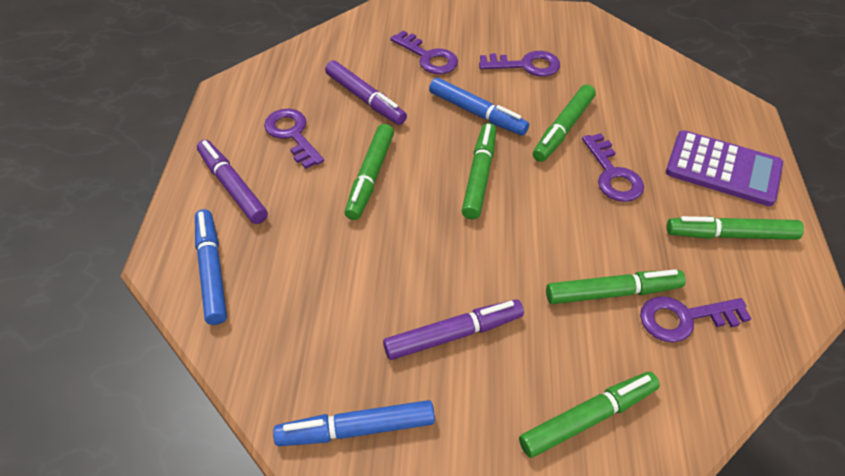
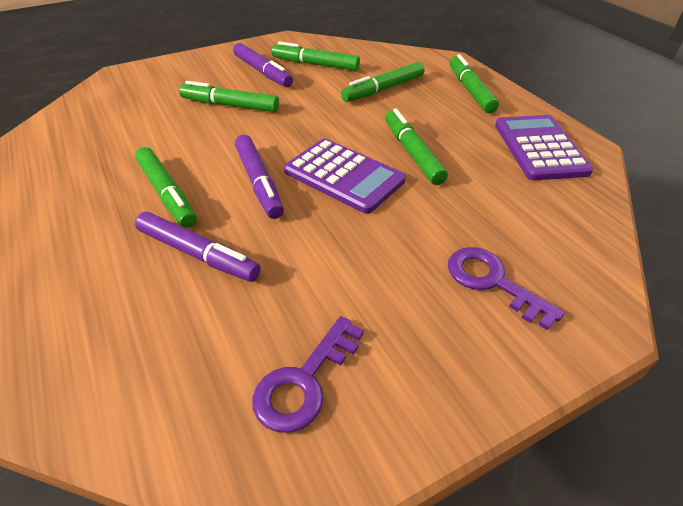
blue marker: 3 -> 0
purple calculator: 1 -> 2
purple key: 5 -> 2

